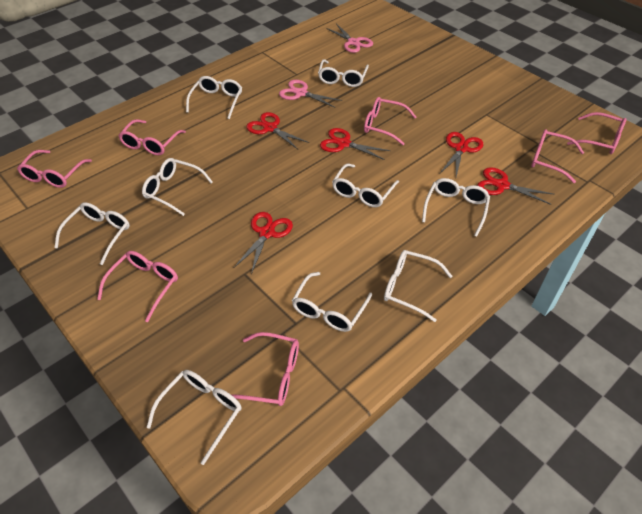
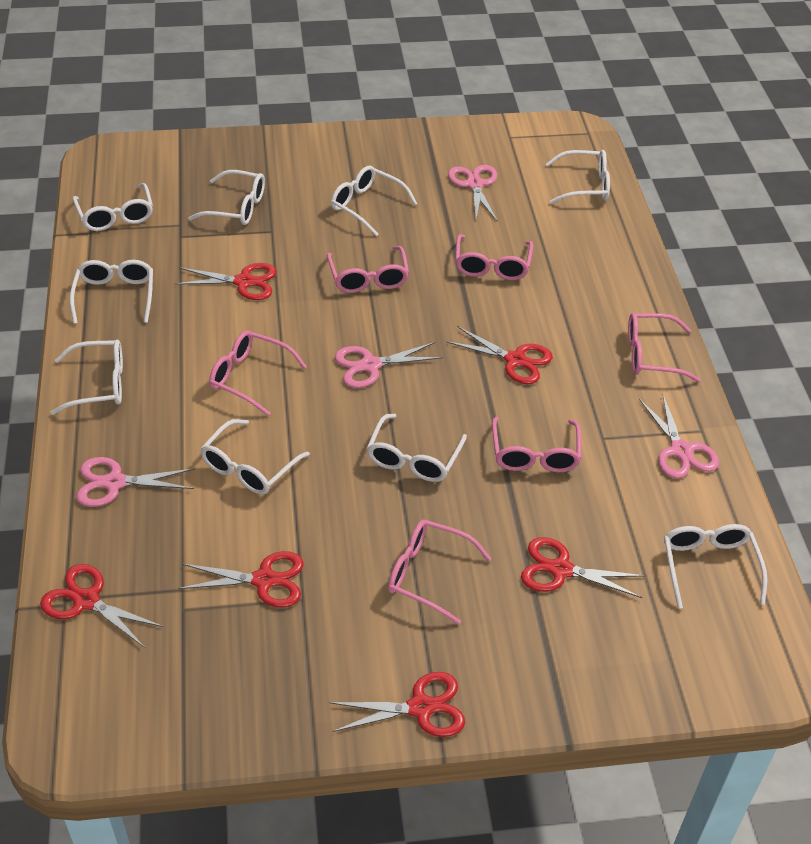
pink glasses: 7 -> 6
pink scissors: 2 -> 4
red scissors: 5 -> 6

